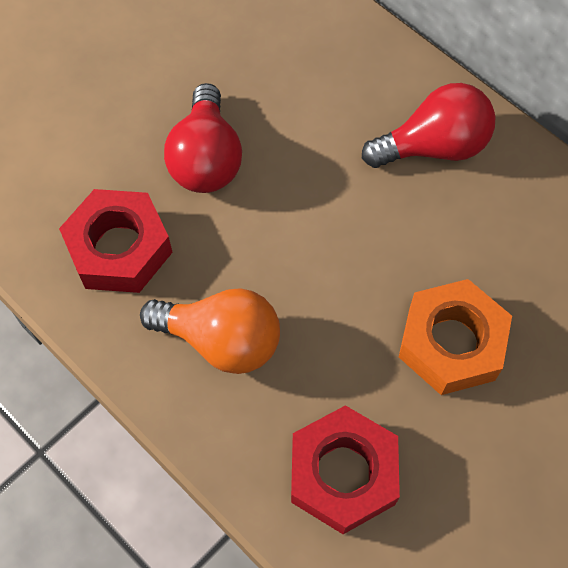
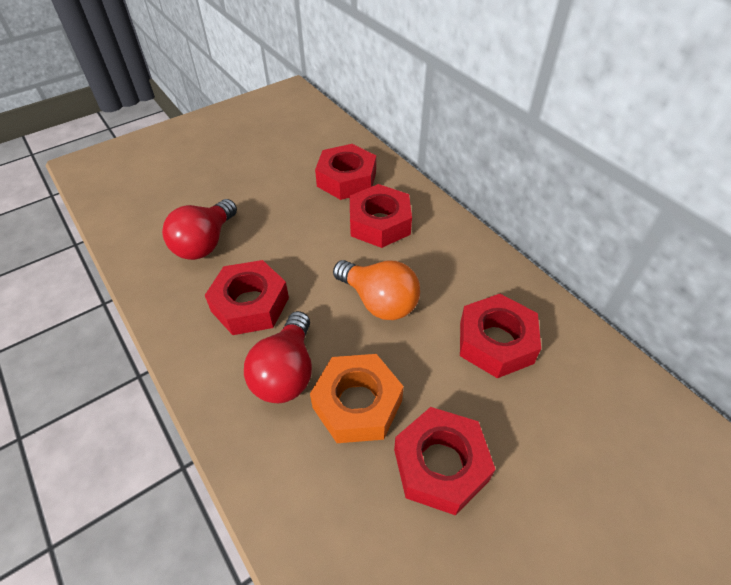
red nut: 2 -> 5

